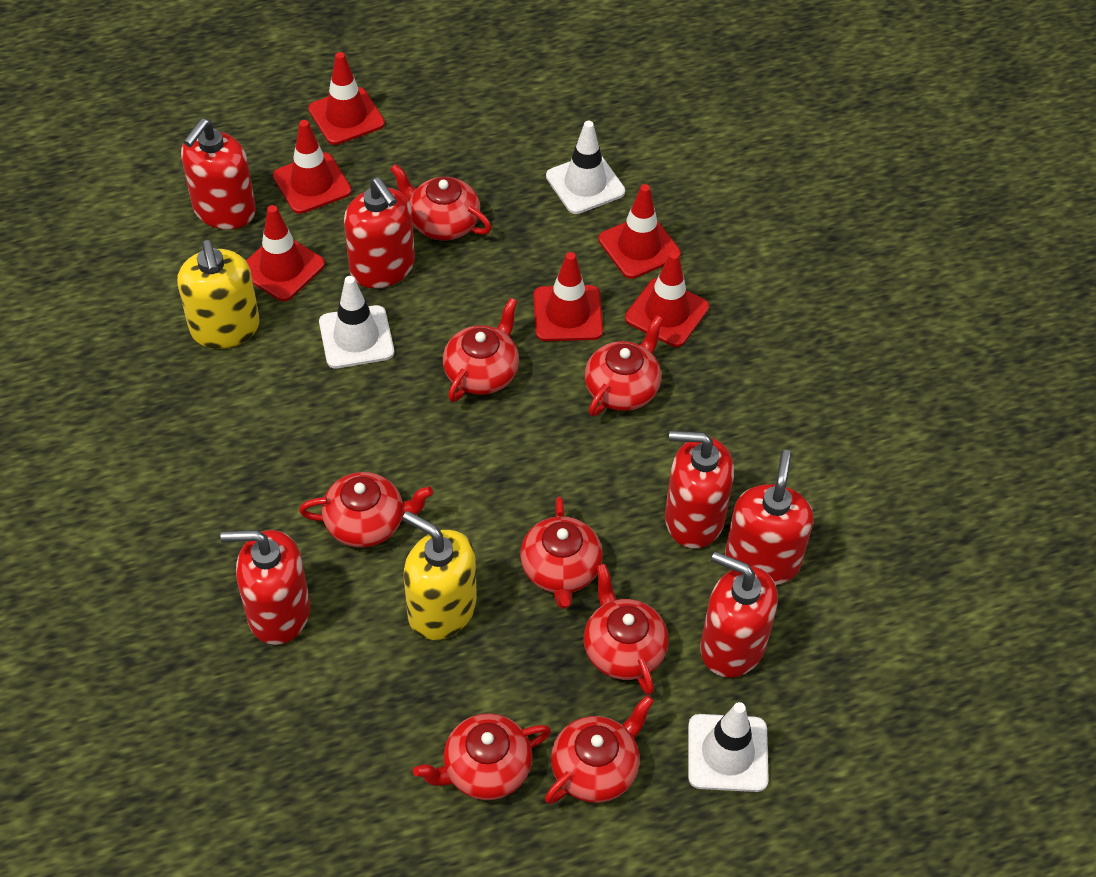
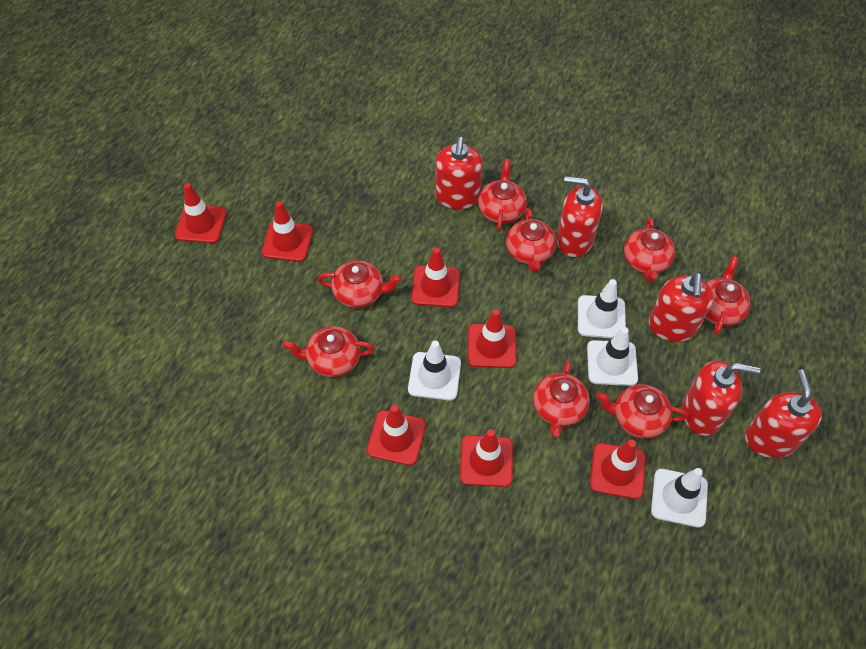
red soap dispenser: 6 -> 5
red traffic cone: 6 -> 7
white traffic cone: 3 -> 4
yellow soap dispenser: 2 -> 0

